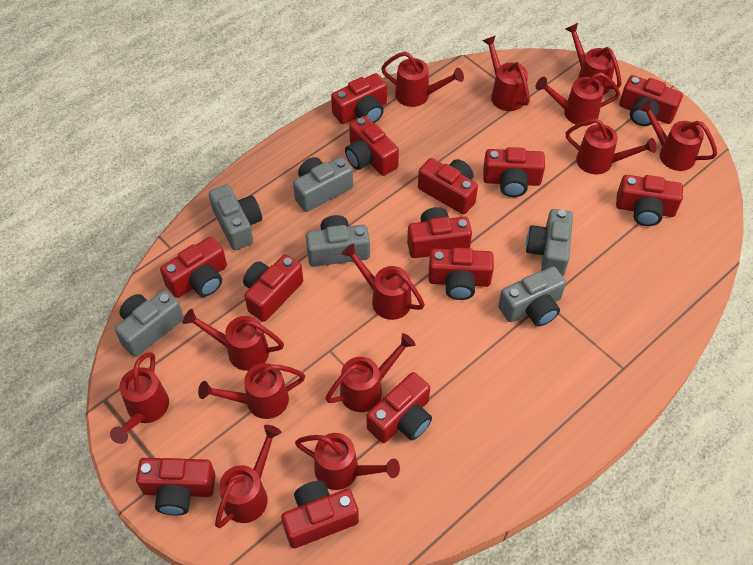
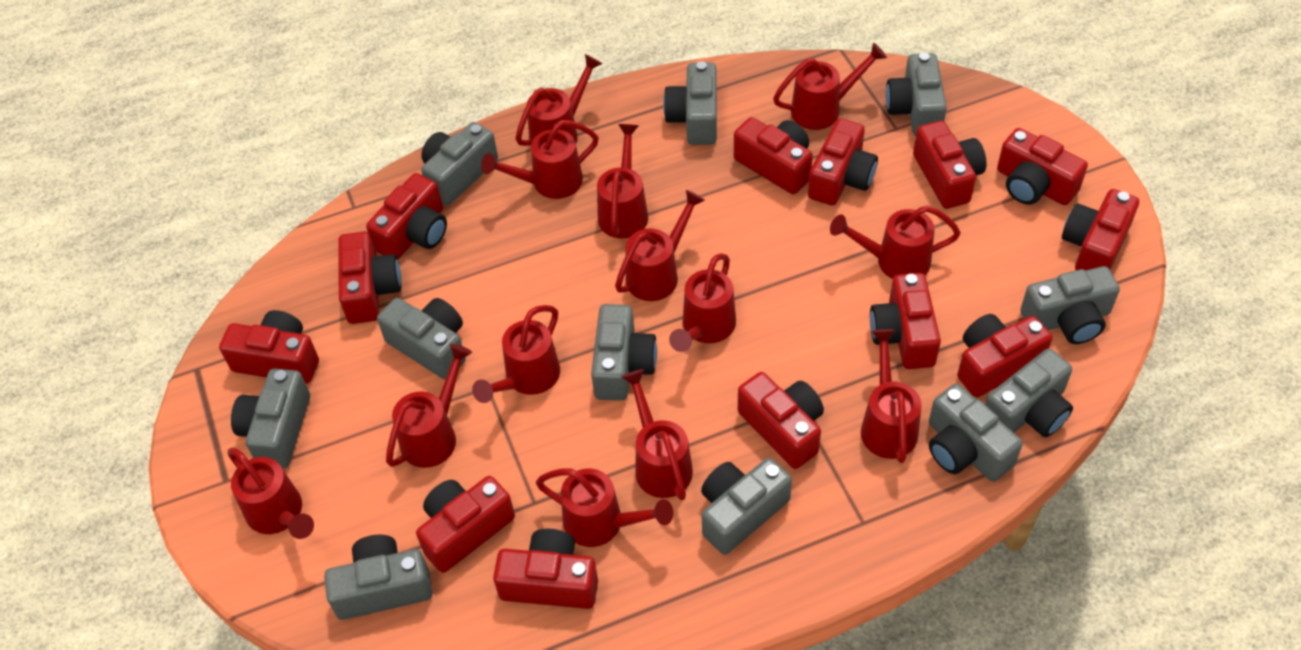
grey camera: 6 -> 11

